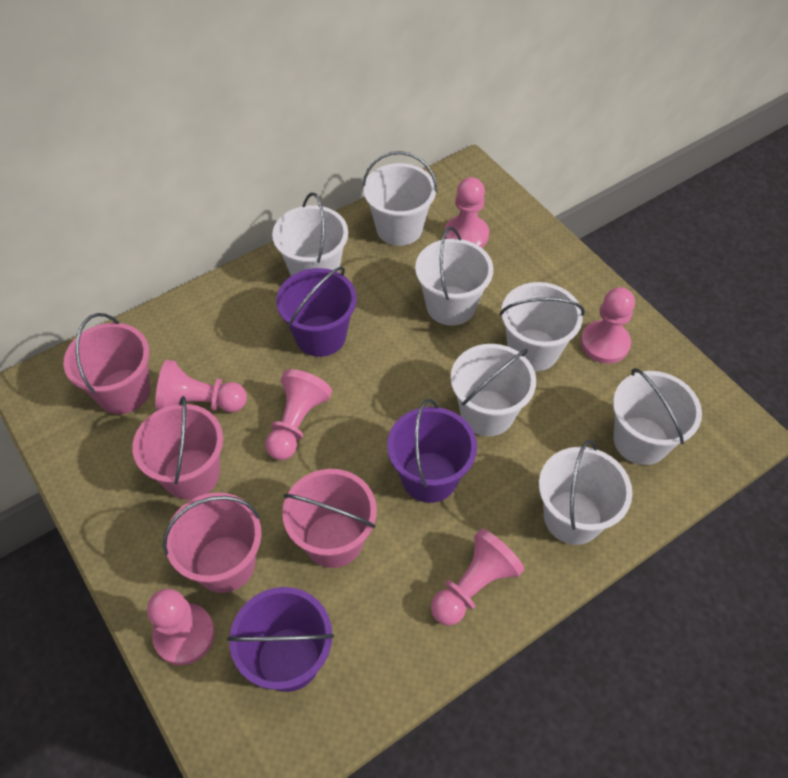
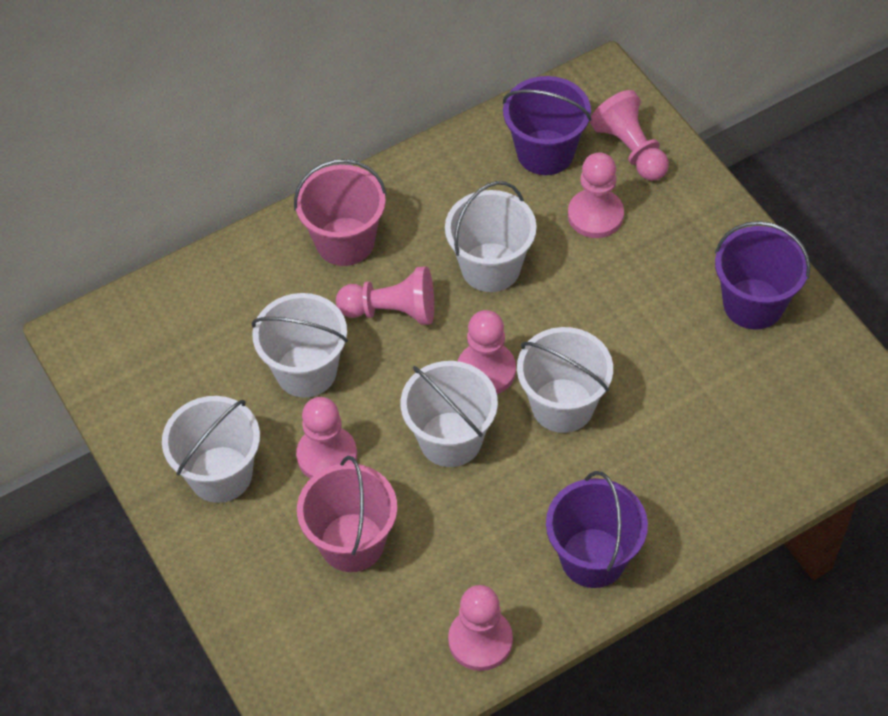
pink bucket: 4 -> 2
white bucket: 7 -> 5

